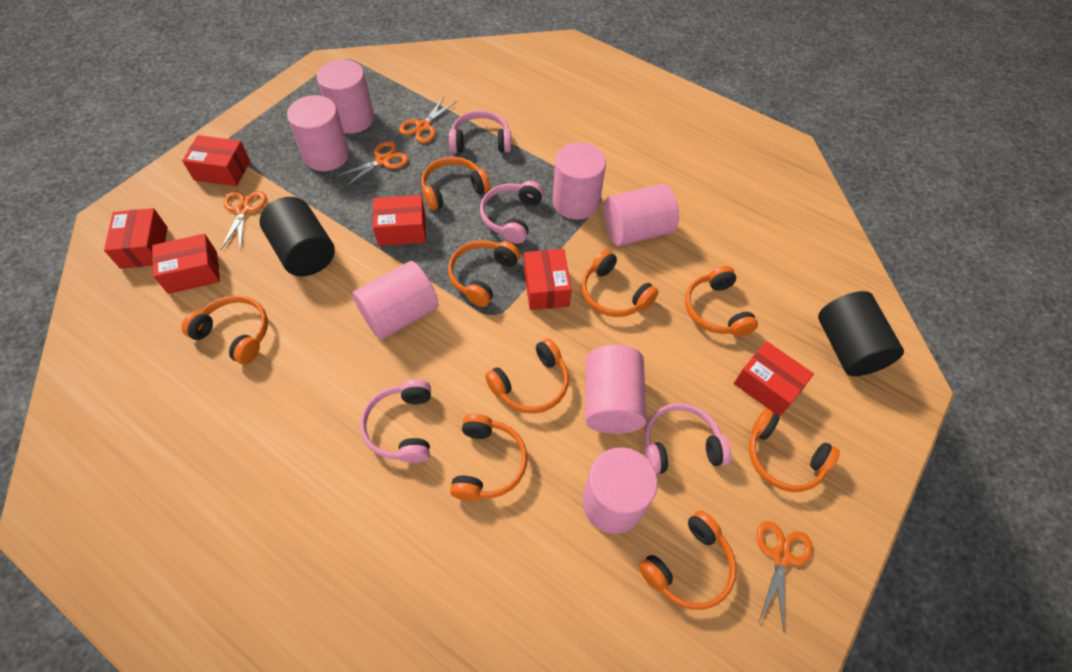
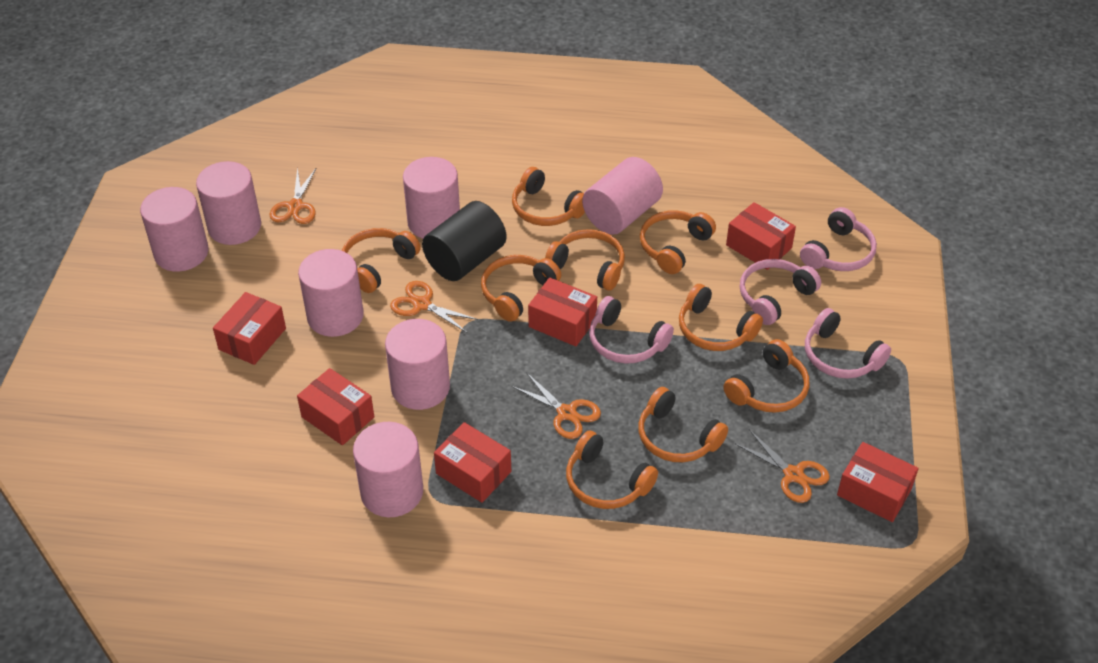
black cylinder: 2 -> 1

